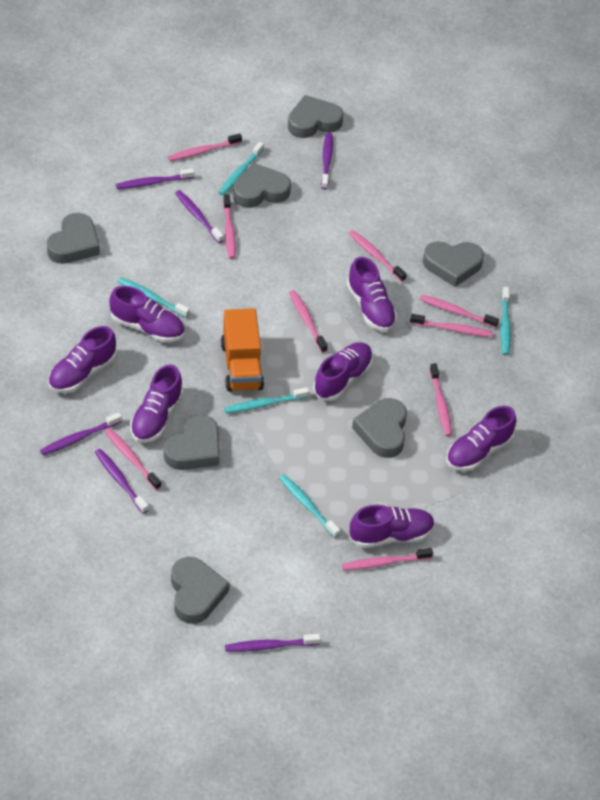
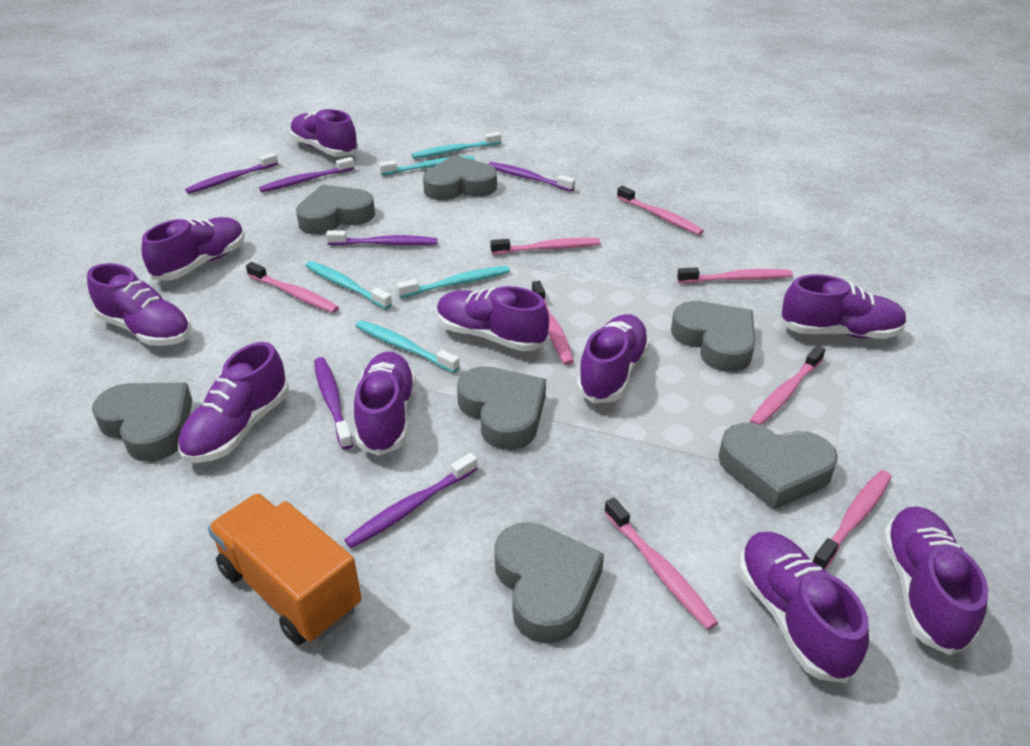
pink toothbrush: 9 -> 8
purple shoe: 7 -> 10

